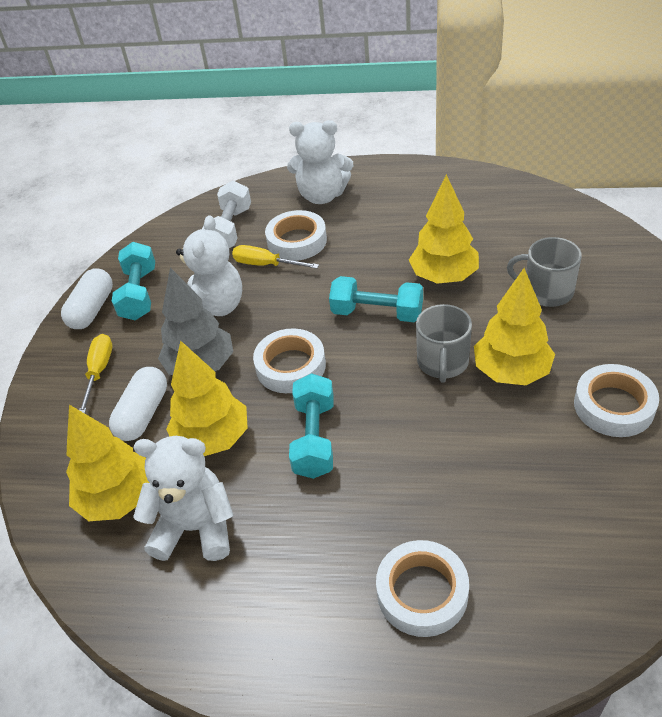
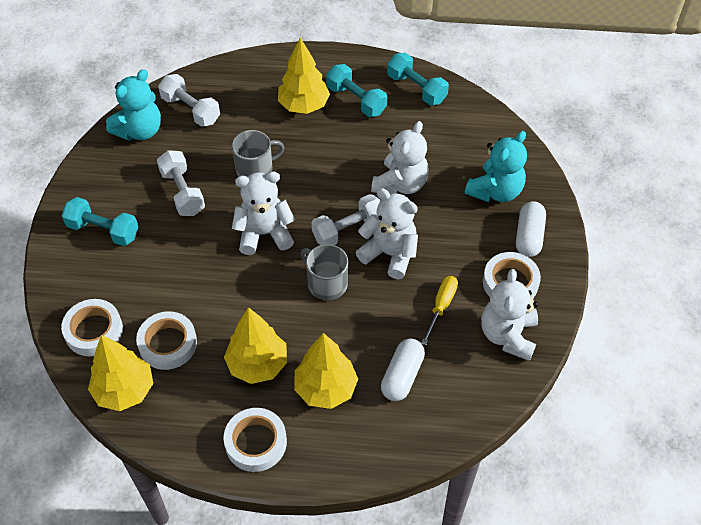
grey tree: 1 -> 0
turquoise teddy bear: 0 -> 2
white dumbbell: 1 -> 3
white teddy bear: 3 -> 4
yellow screwdriver: 2 -> 1

